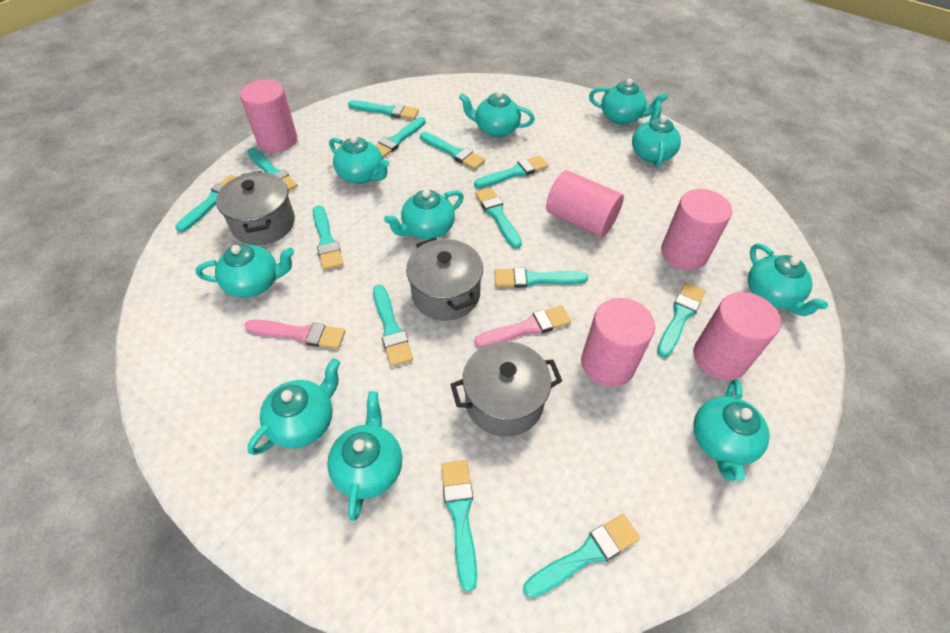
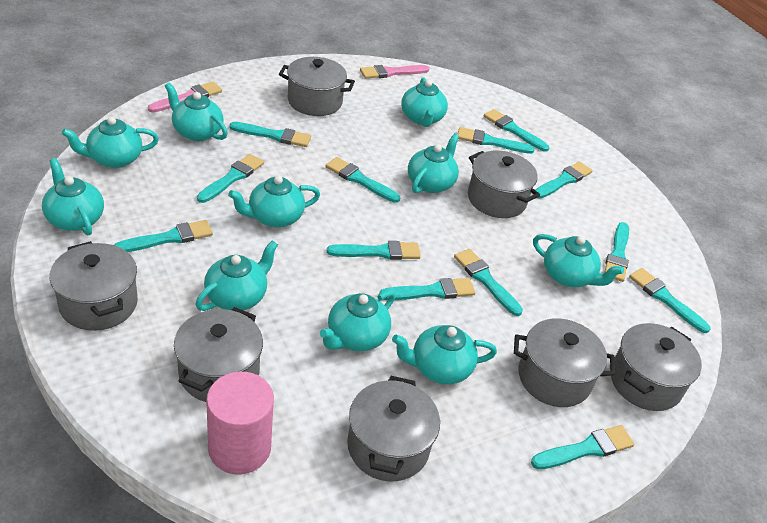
grey pot: 3 -> 7
pink cylinder: 5 -> 1

